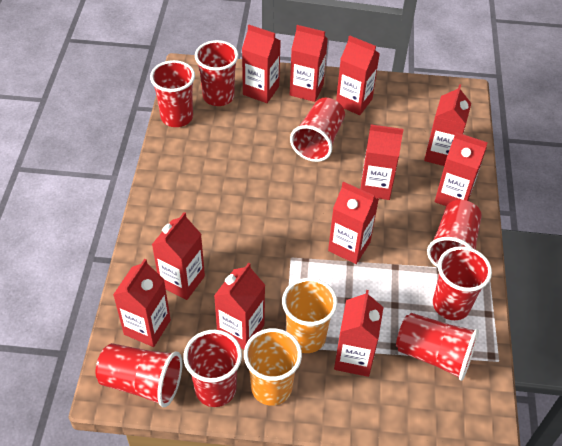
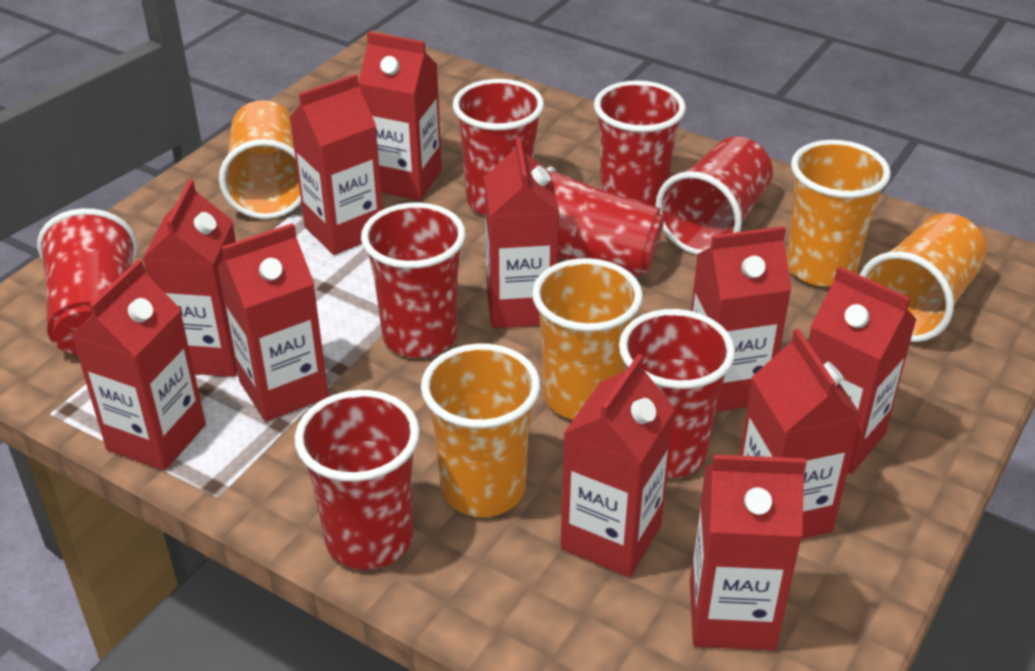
orange cup: 2 -> 5

